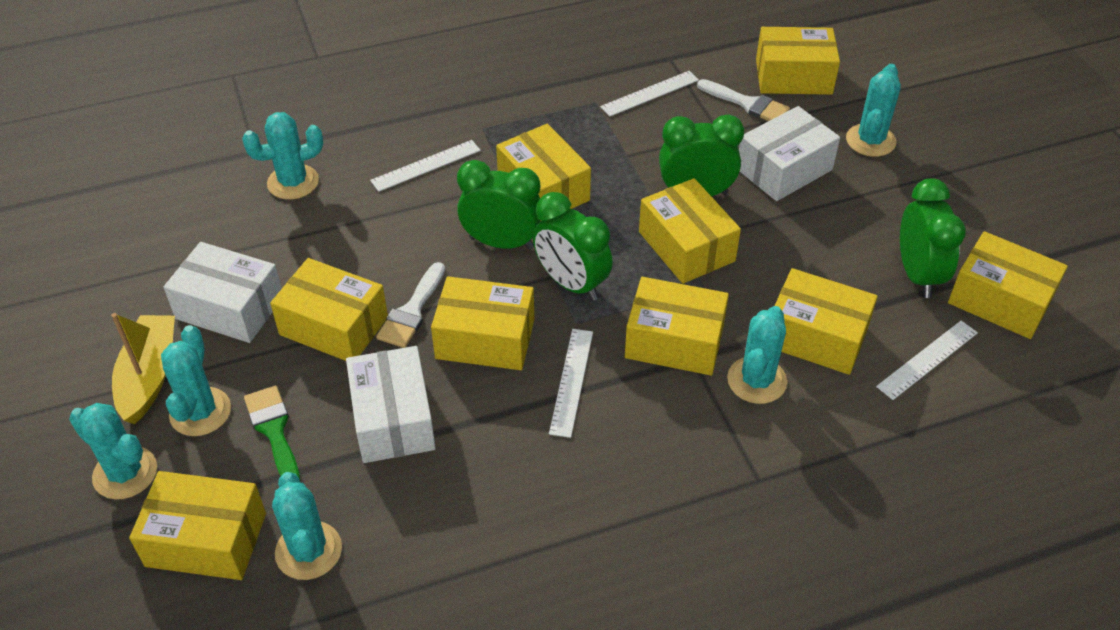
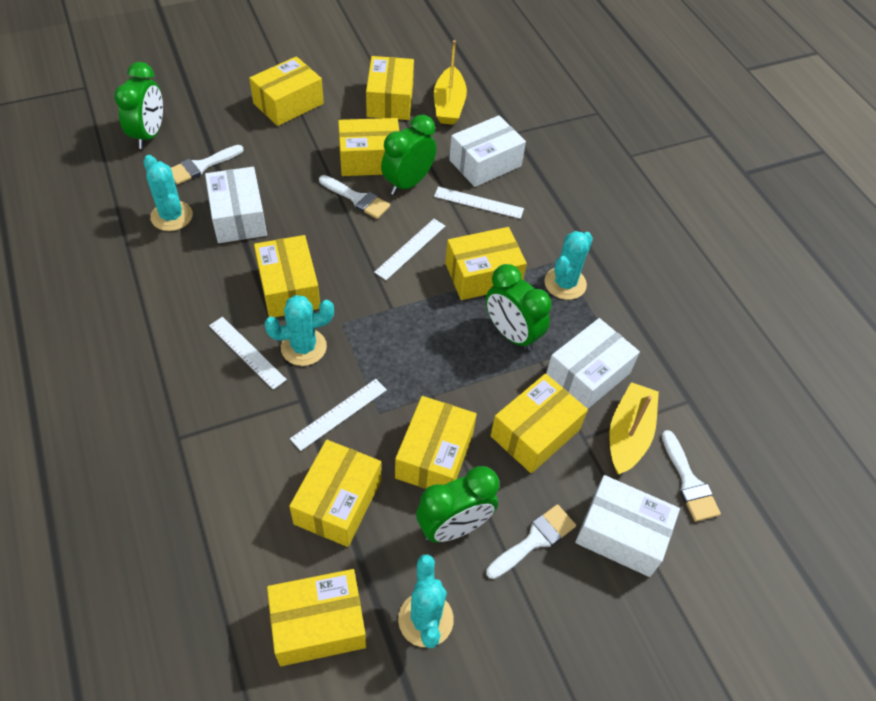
green brush: 1 -> 0
turquoise cactus: 6 -> 4
white box: 3 -> 4
white brush: 2 -> 4
yellow boat: 1 -> 2

